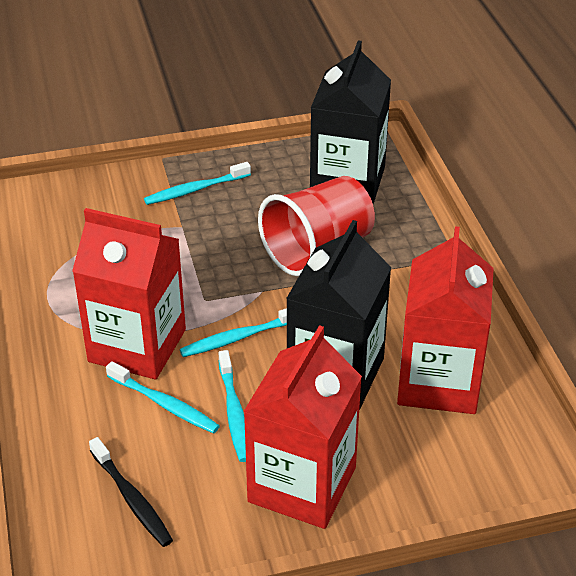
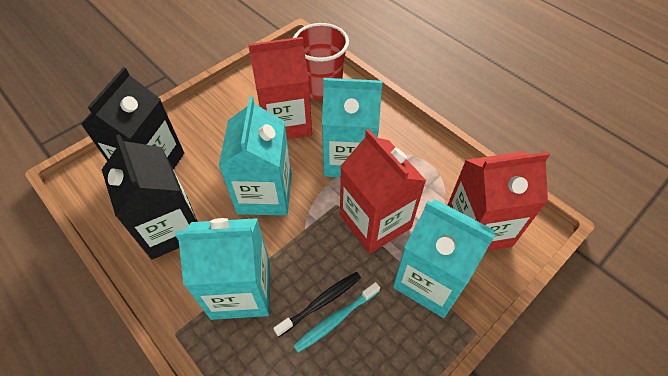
turquoise carton: 0 -> 4
turquoise toothbrush: 4 -> 1

